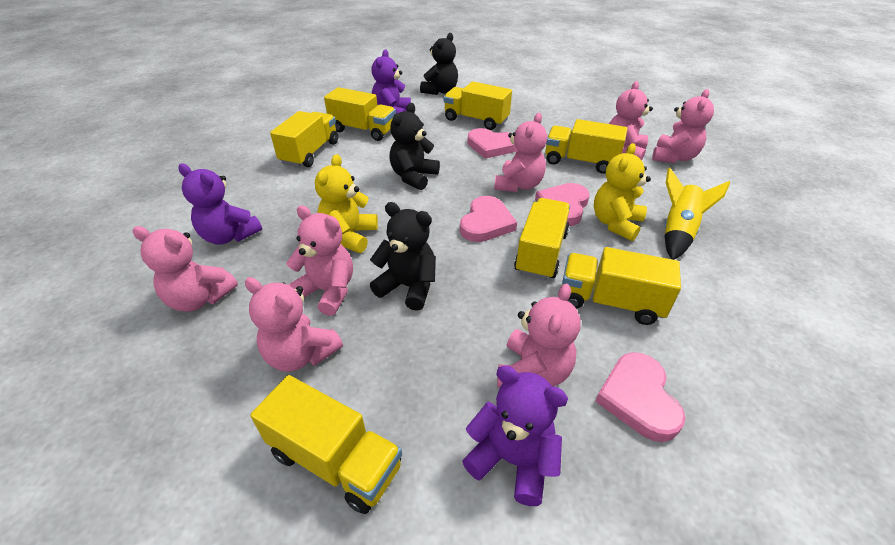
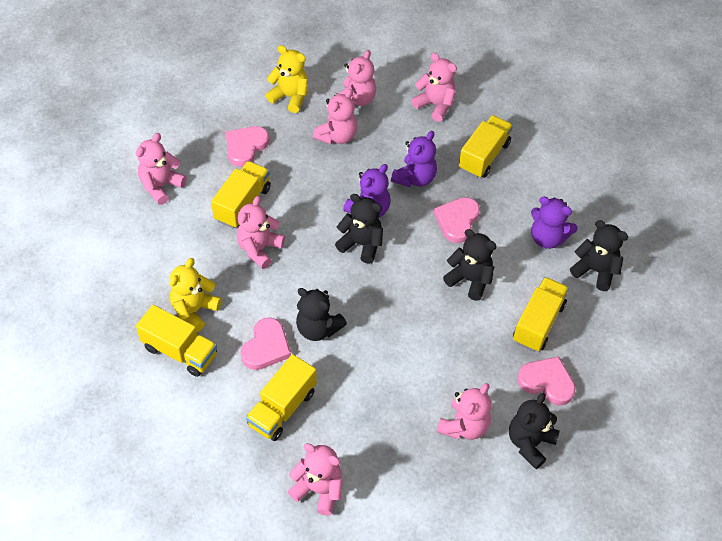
black teddy bear: 3 -> 5
yellow rocket: 1 -> 0
yellow truck: 7 -> 5

